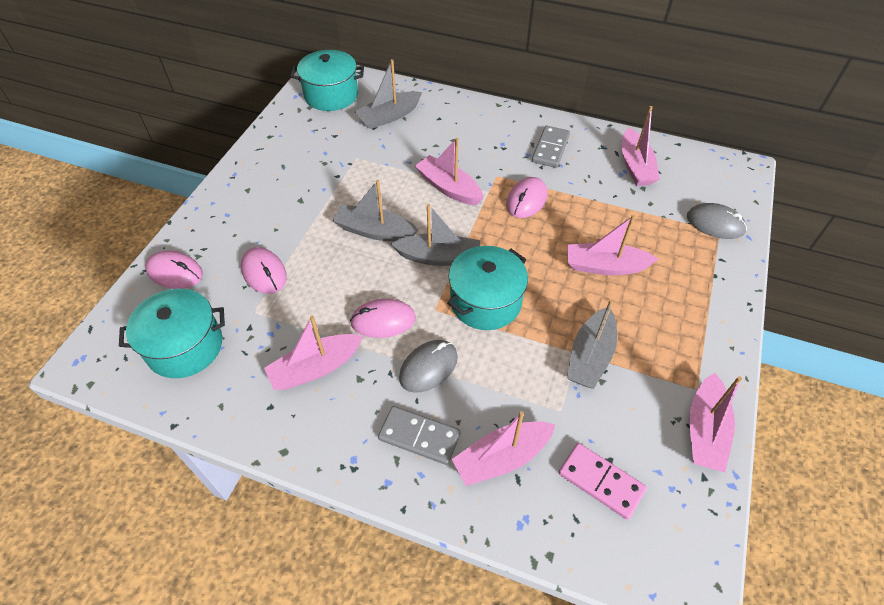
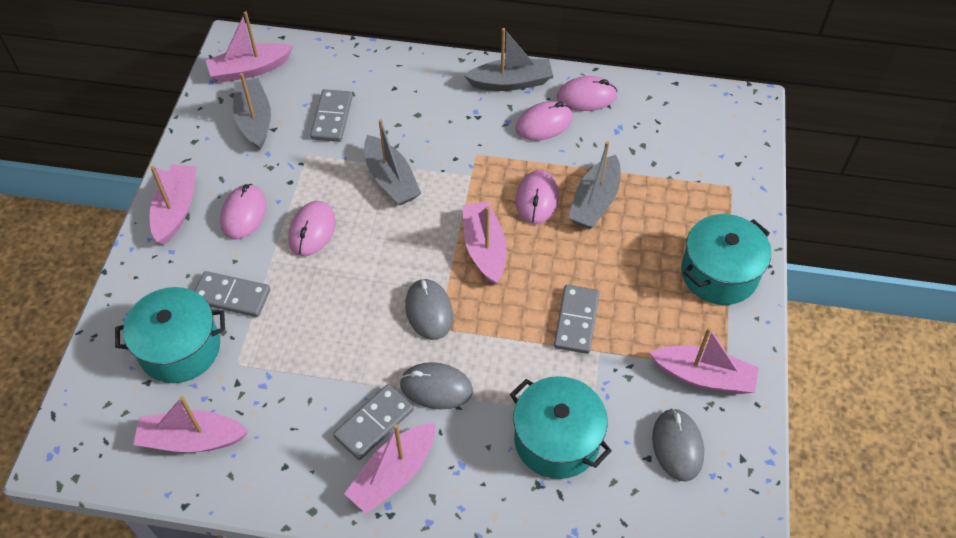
grey domino: 2 -> 4
grey mouse: 2 -> 3
pink domino: 1 -> 0
pink mouse: 4 -> 5

